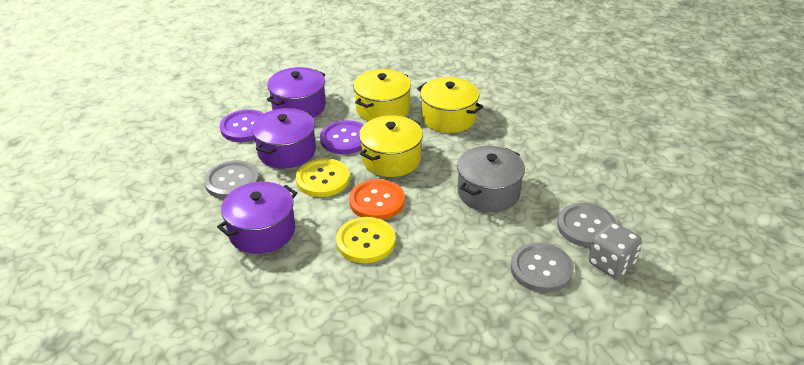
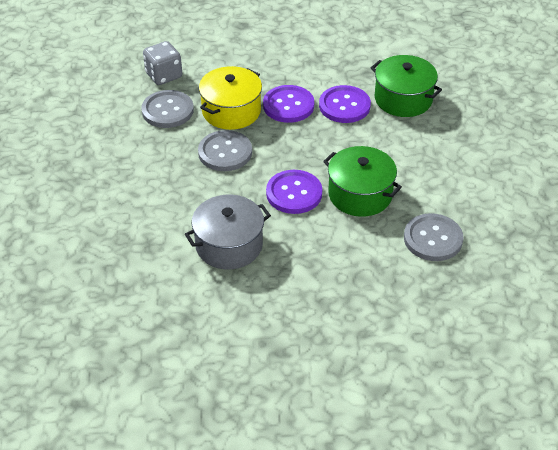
green pot: 0 -> 2
orange button: 1 -> 0
purple button: 2 -> 3
purple pot: 3 -> 0
yellow button: 2 -> 0
yellow pot: 3 -> 1

